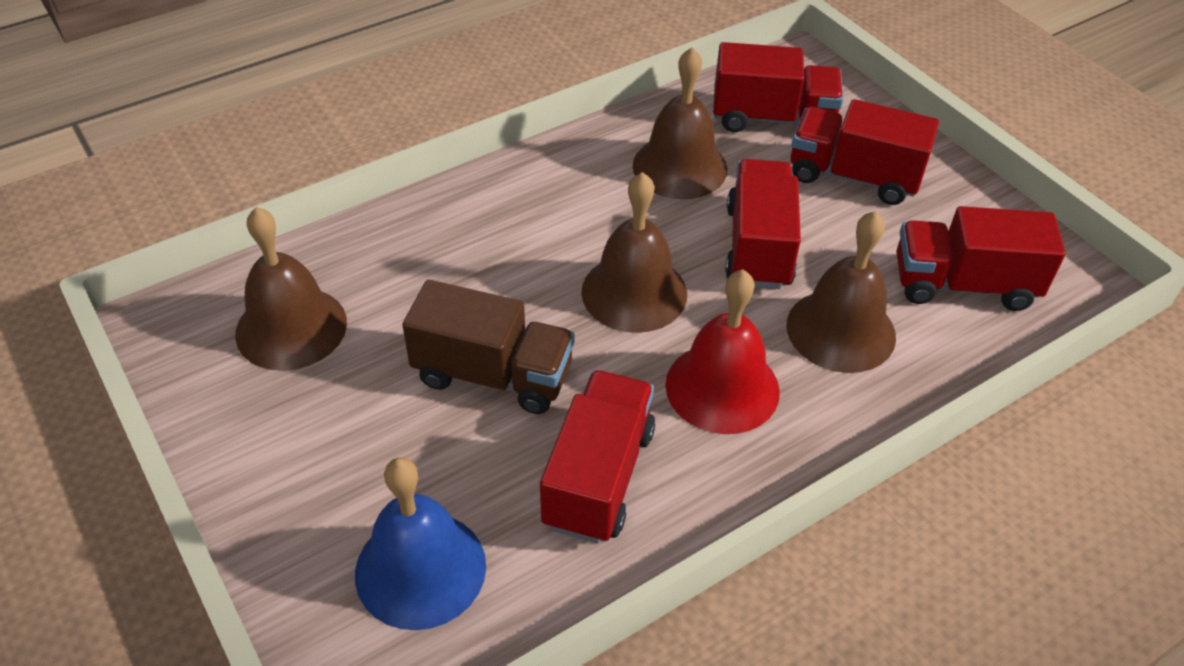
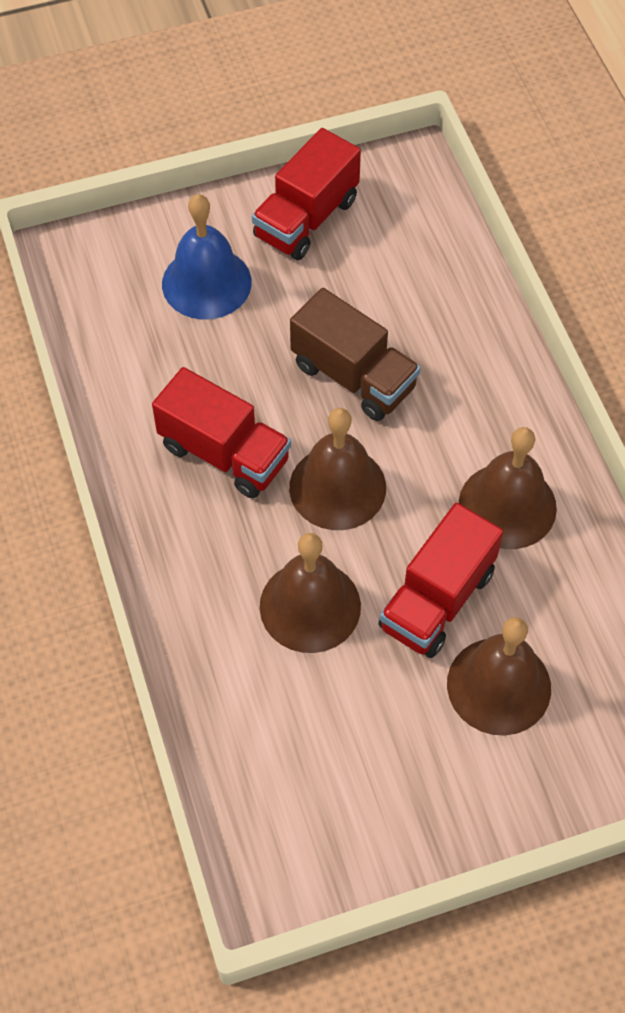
red bell: 1 -> 0
red truck: 5 -> 3

